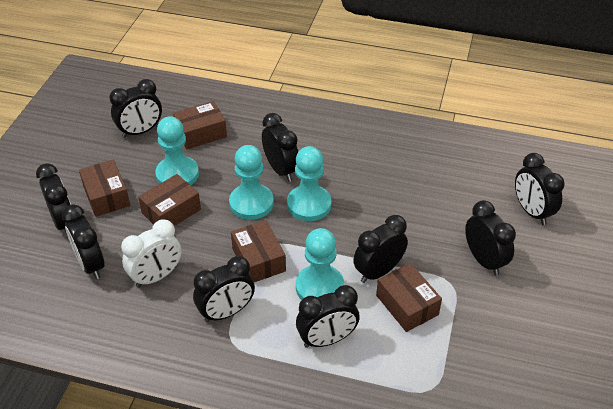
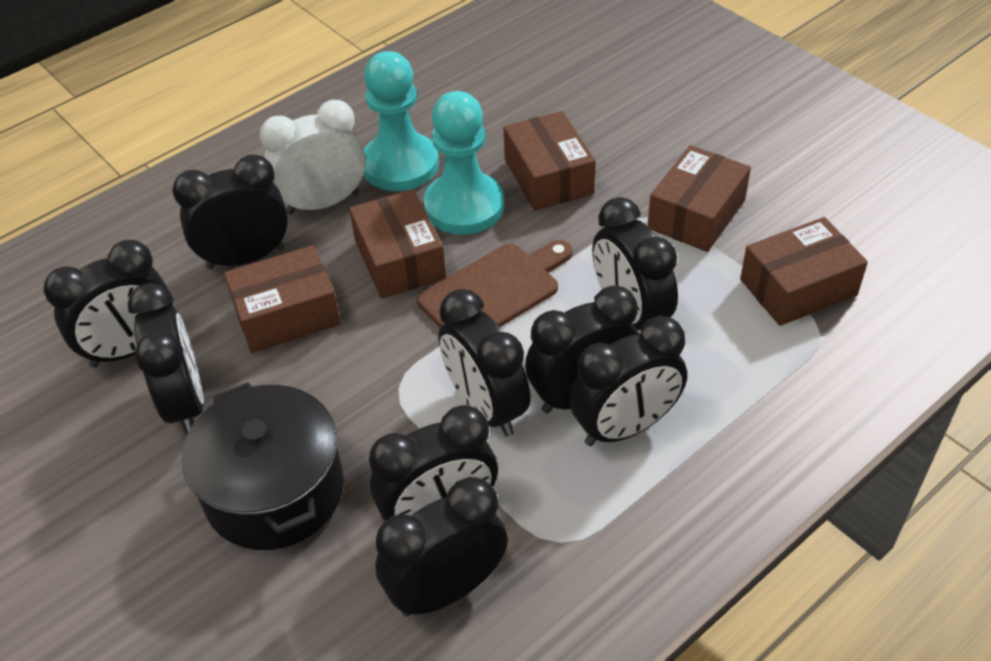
black pot: 0 -> 1
brown cutting board: 0 -> 1
turquoise pawn: 4 -> 2

